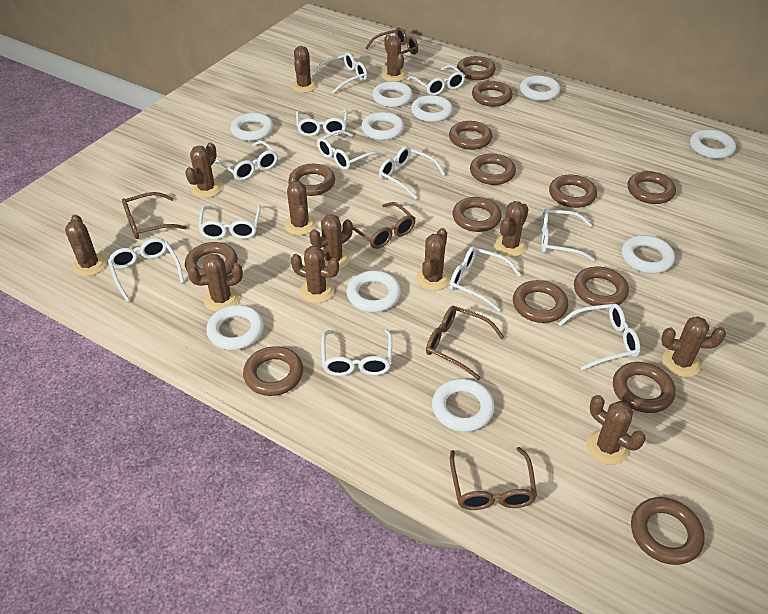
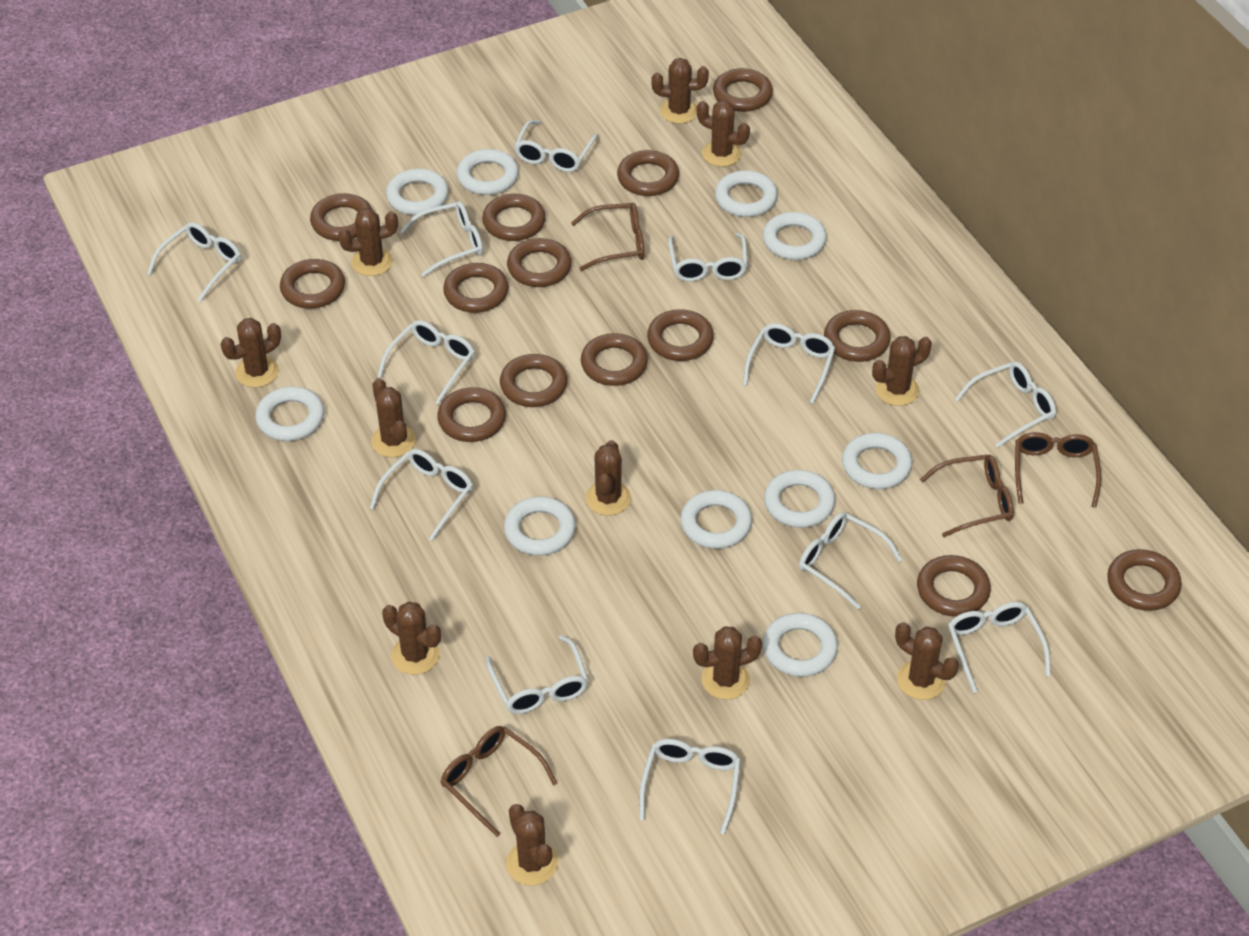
brown cactus: 12 -> 11
brown glasses: 5 -> 4

